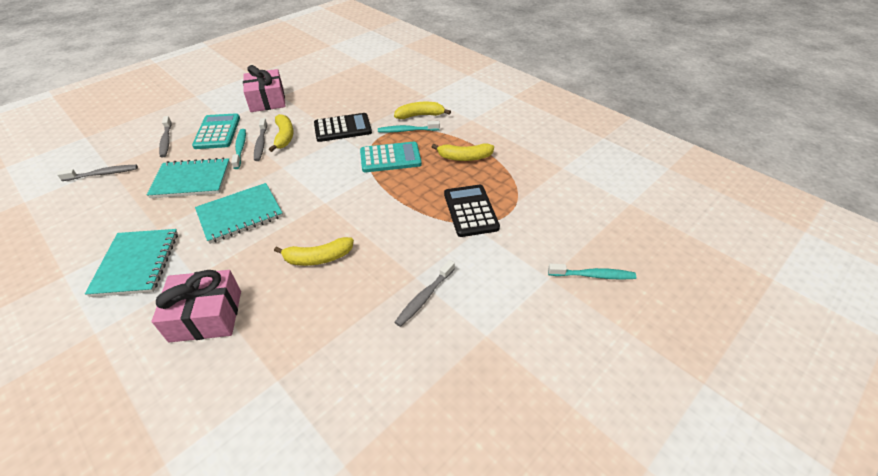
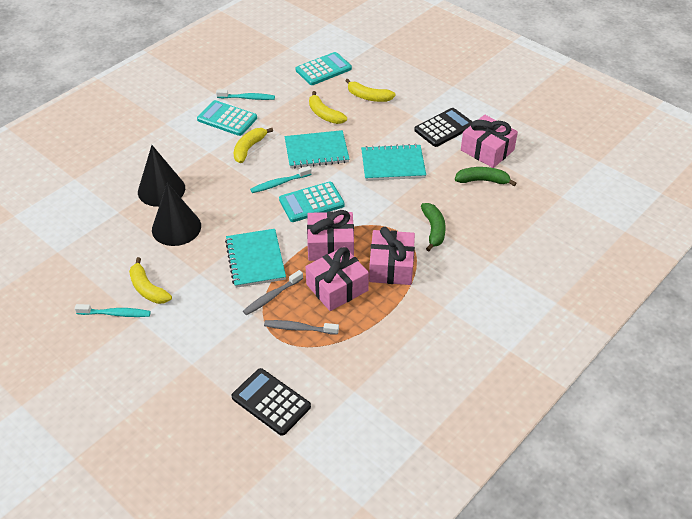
black cone: 0 -> 2
green banana: 0 -> 2
grey toothbrush: 4 -> 2
pink gift: 2 -> 4
turquoise calculator: 2 -> 3

